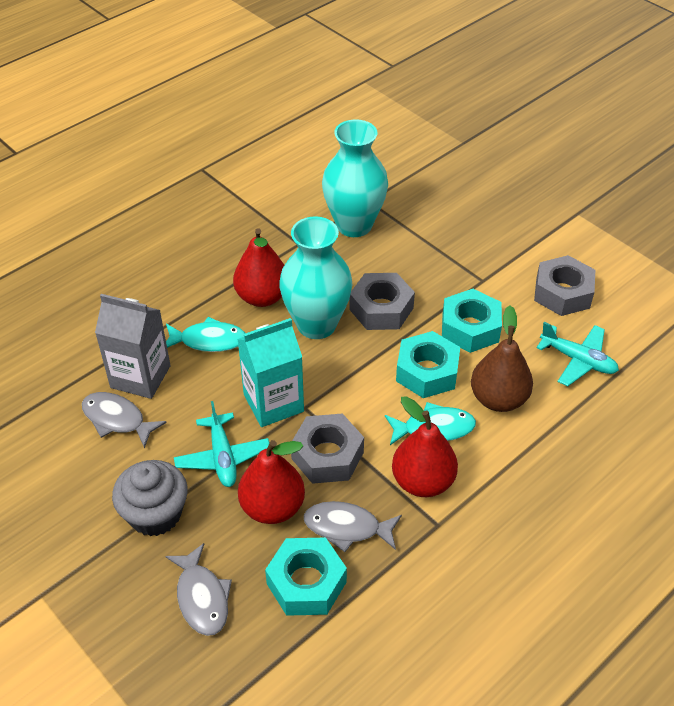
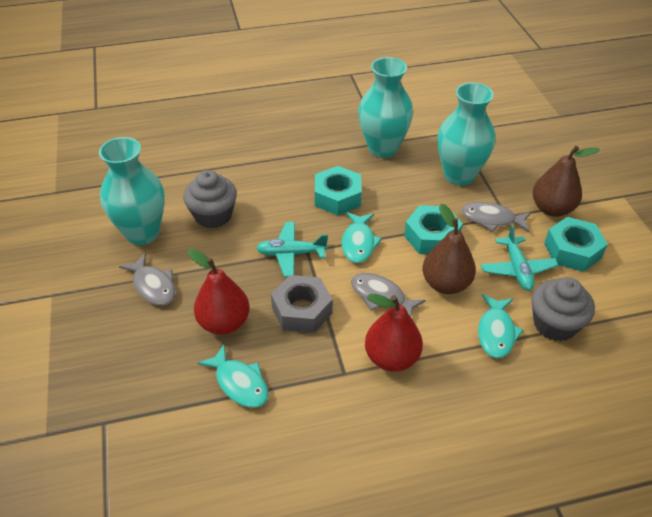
brown pear: 1 -> 2
grey carton: 1 -> 0
grey cupcake: 1 -> 2
grey nut: 3 -> 1
red pear: 3 -> 2
turquoise carton: 1 -> 0
turquoise fish: 2 -> 3
turquoise vase: 2 -> 3

